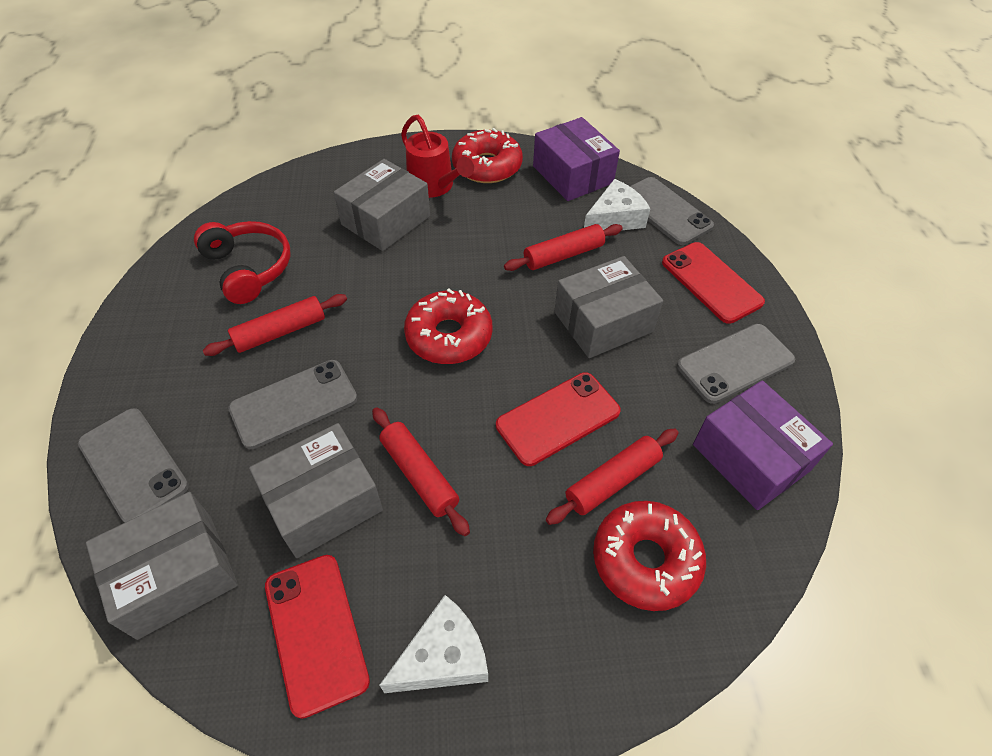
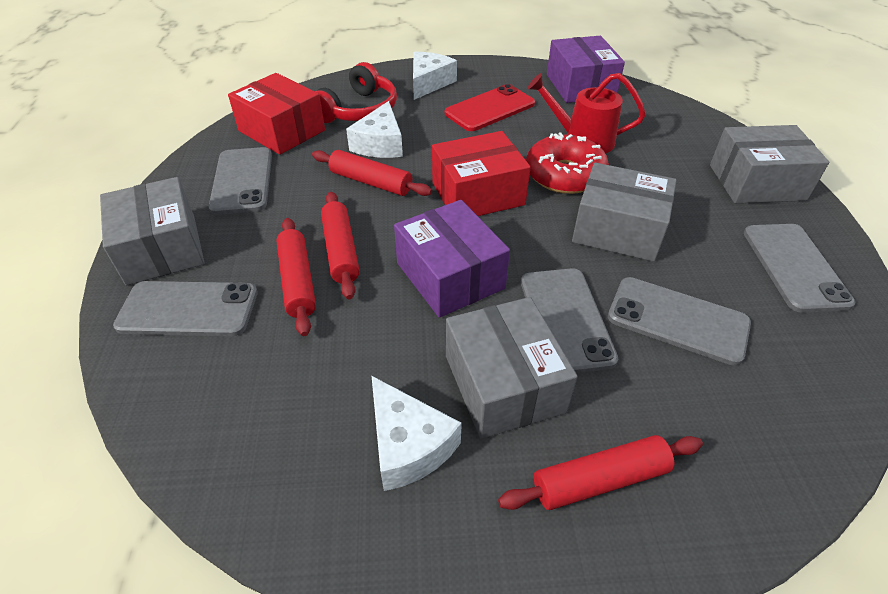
grey phone: 4 -> 5
red box: 0 -> 2
red donut: 3 -> 1
red phone: 3 -> 1
white cheese: 2 -> 3

